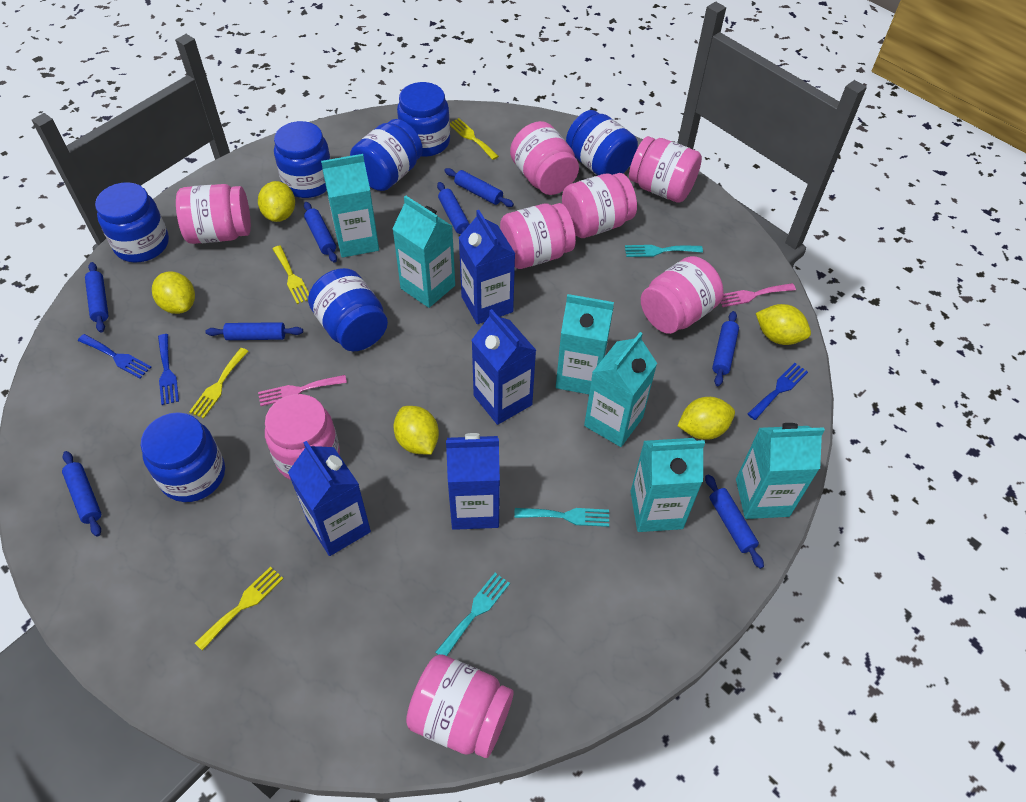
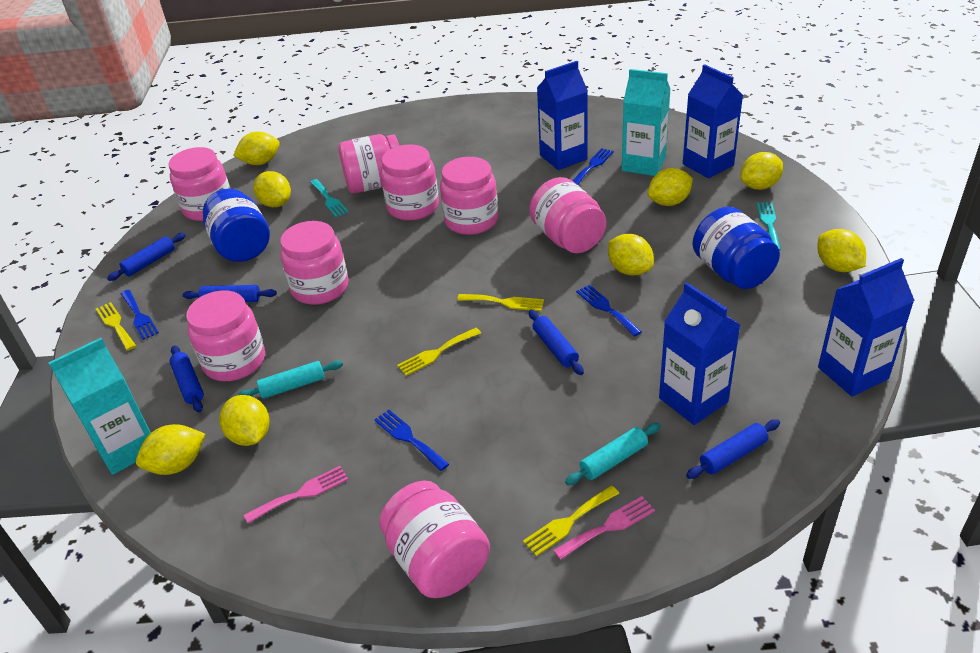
blue fork: 3 -> 4
blue jar: 7 -> 2
blue rolling pin: 8 -> 5
turquoise carton: 6 -> 2
turquoise fork: 3 -> 2
turquoise rolling pin: 0 -> 2
yellow lemon: 5 -> 8

